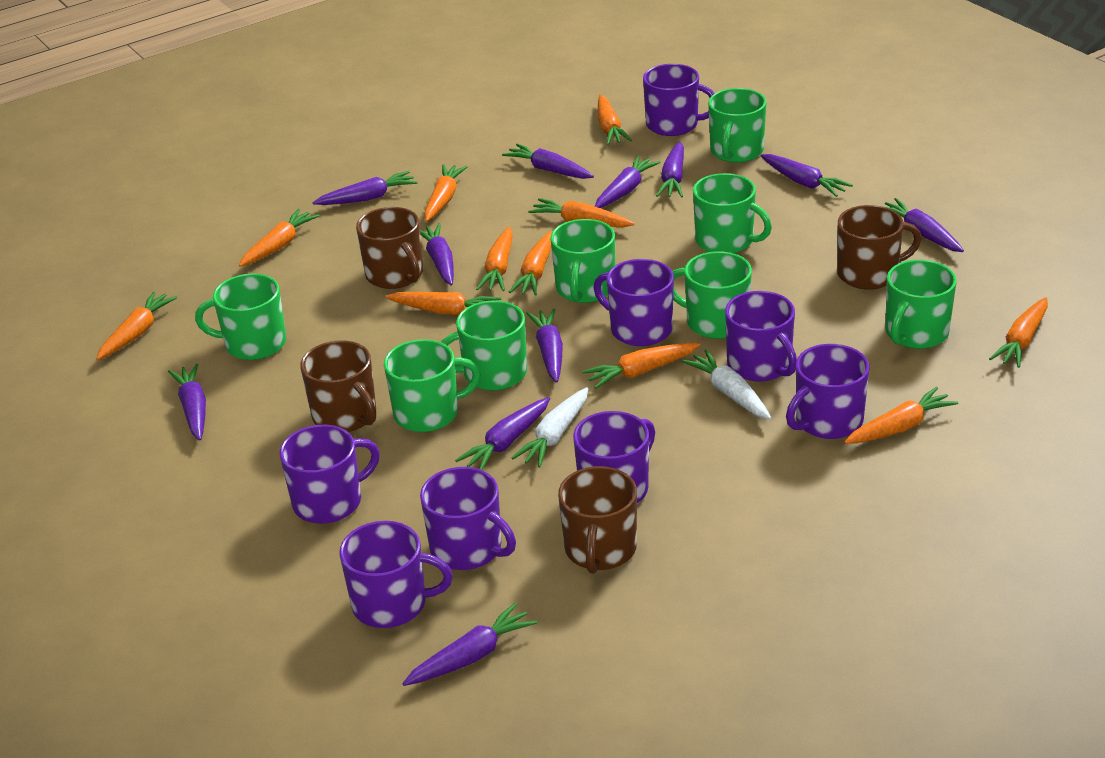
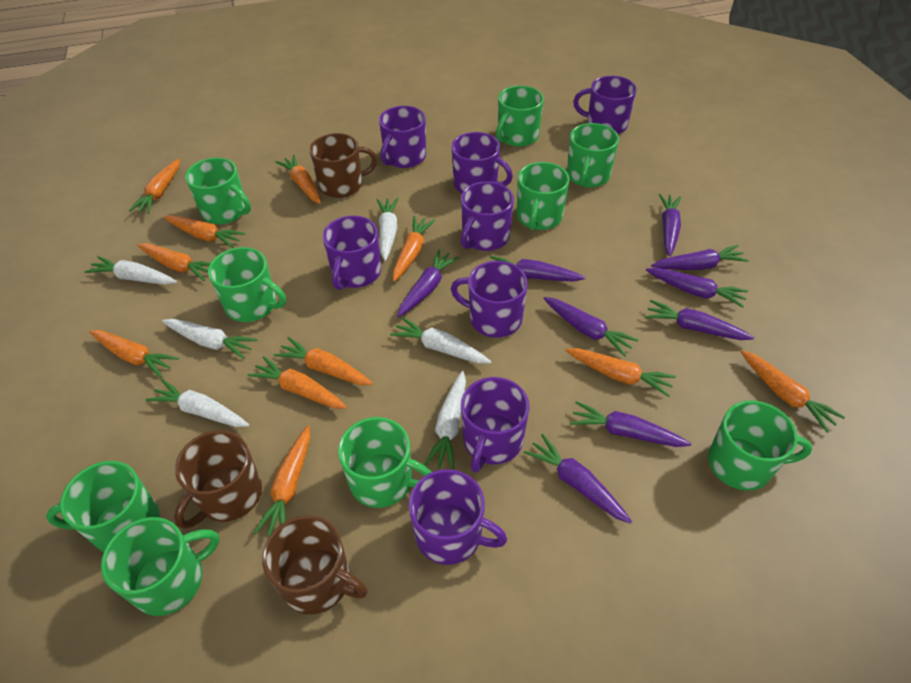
brown mug: 4 -> 3
green mug: 8 -> 9
purple carrot: 11 -> 9
white carrot: 2 -> 6

